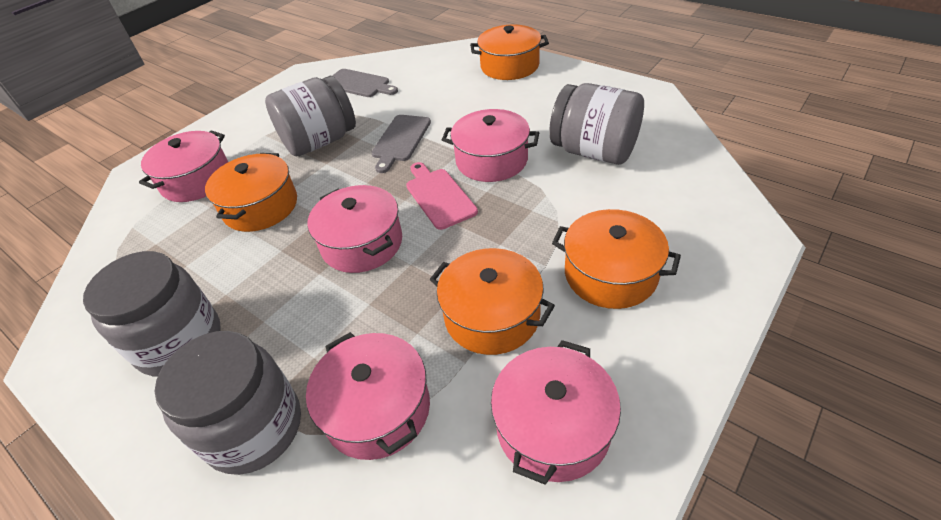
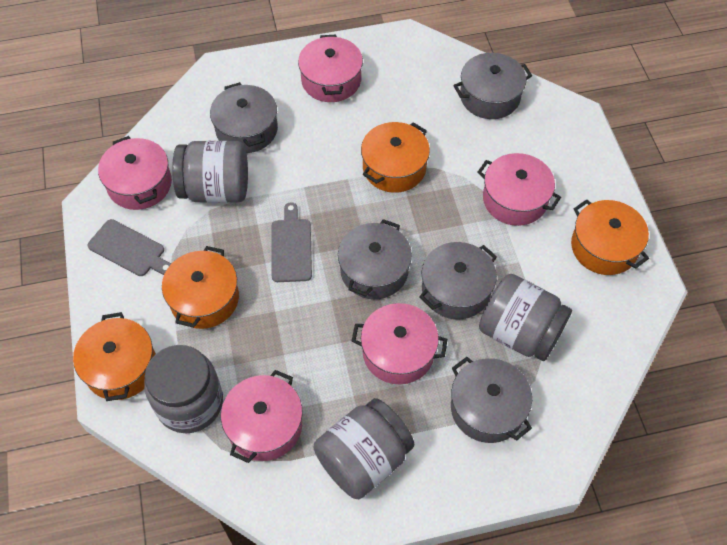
grey pot: 0 -> 5
pink cutting board: 1 -> 0

